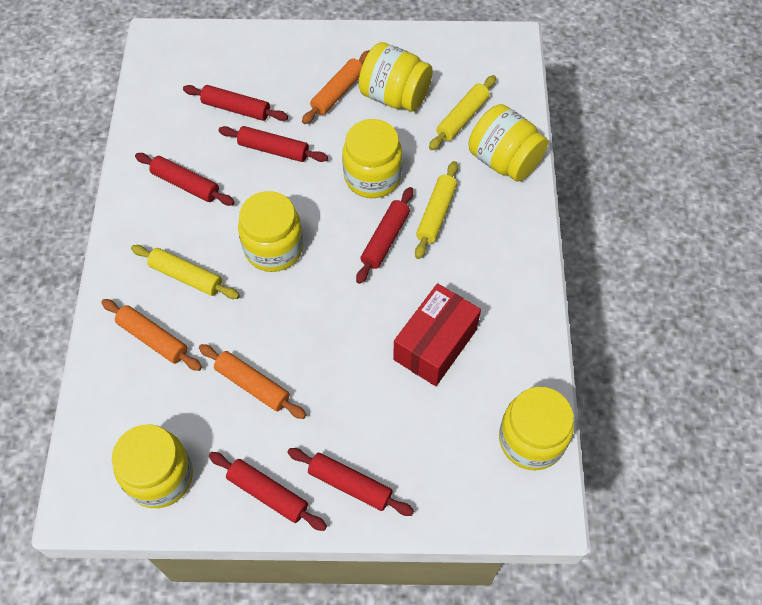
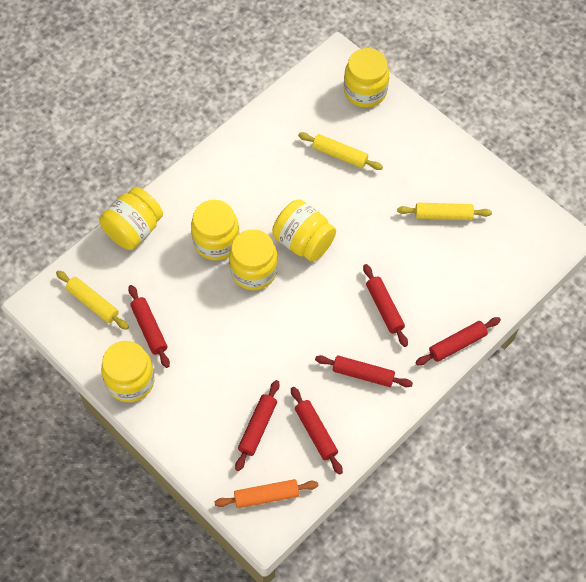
orange rolling pin: 3 -> 1
red box: 1 -> 0

